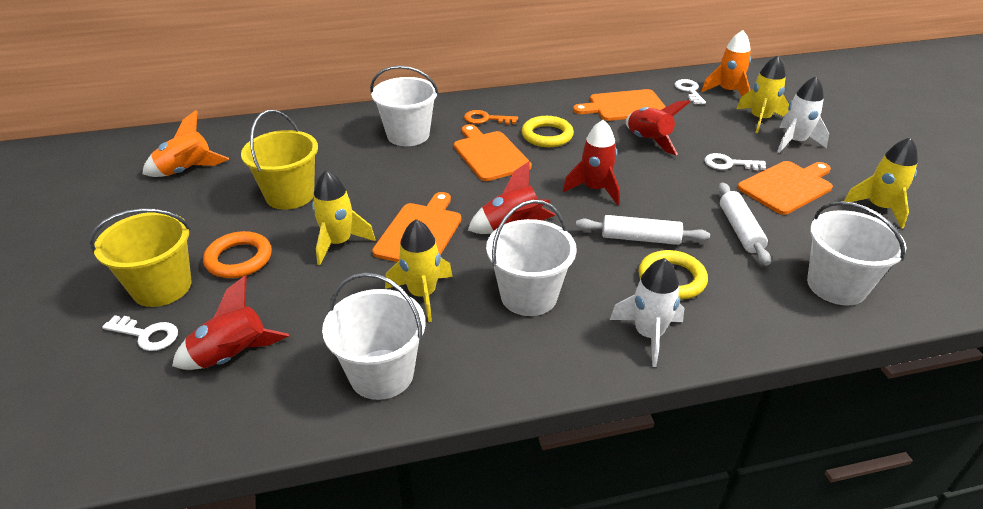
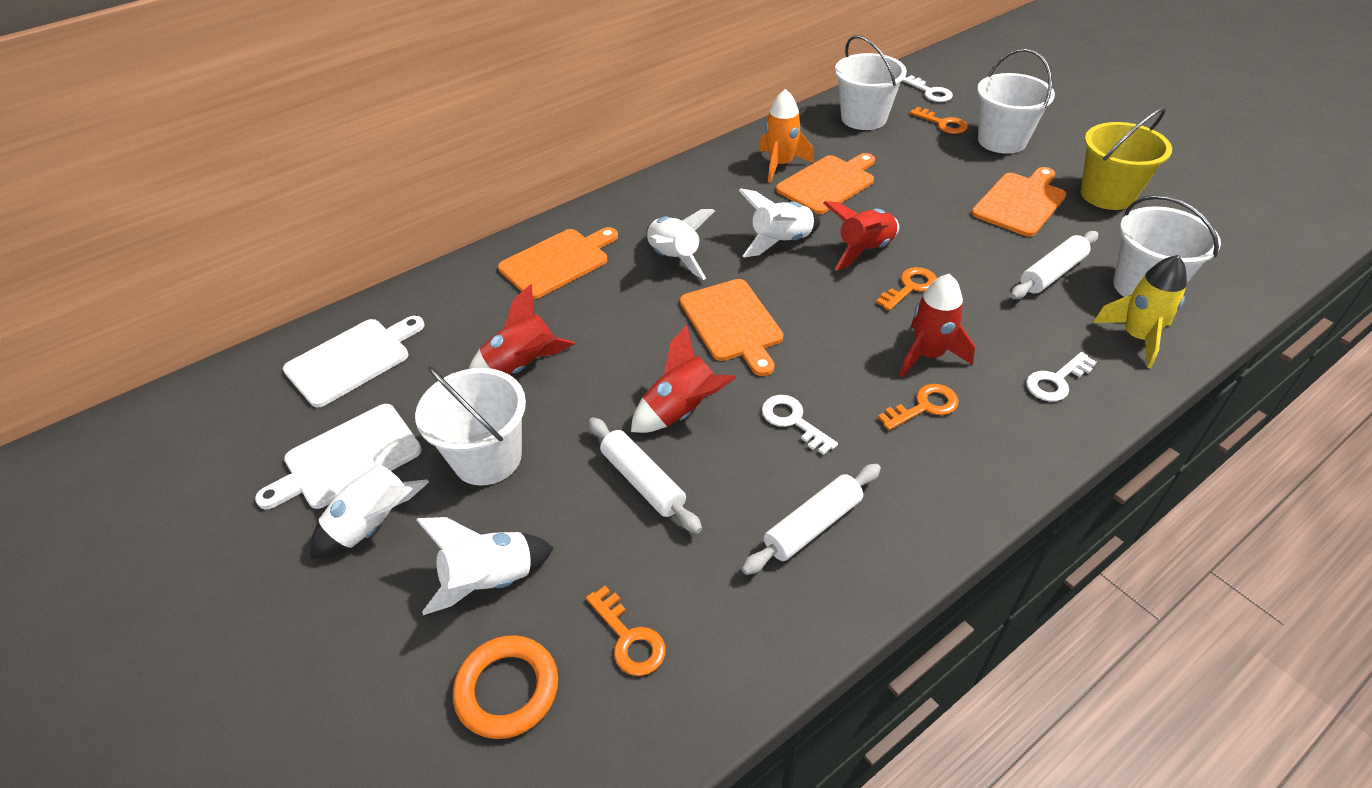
orange key: 1 -> 4
orange rocket: 2 -> 1
white cutting board: 0 -> 2
white rocket: 2 -> 4
white rolling pin: 2 -> 3
yellow bucket: 2 -> 1
yellow ring: 2 -> 0
yellow rocket: 4 -> 1

